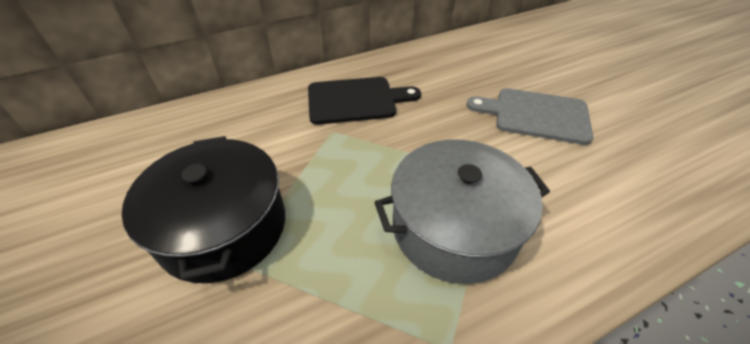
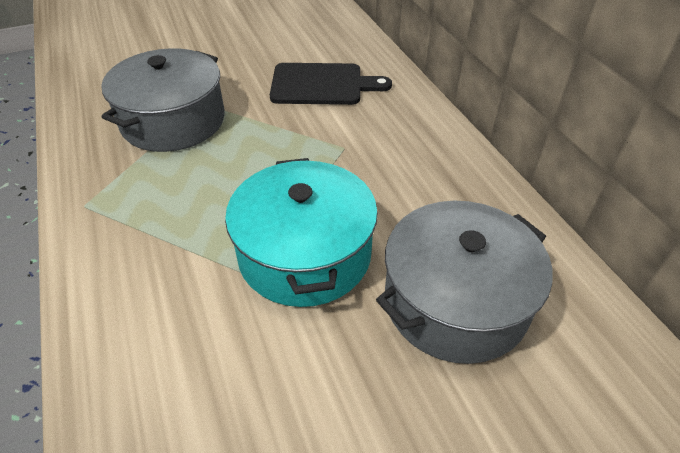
black pot: 1 -> 0
grey cutting board: 1 -> 0
grey pot: 1 -> 2
turquoise pot: 0 -> 1

